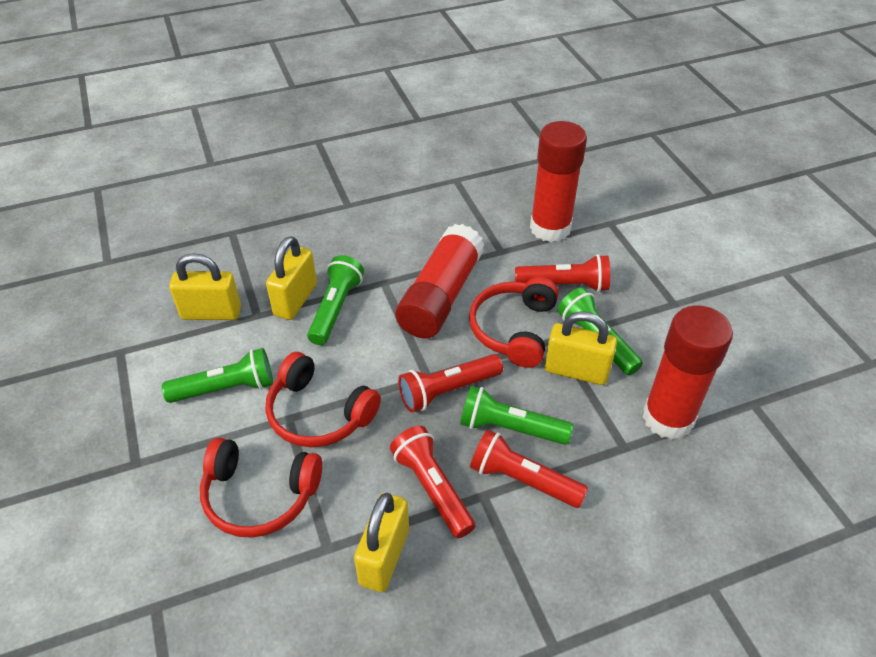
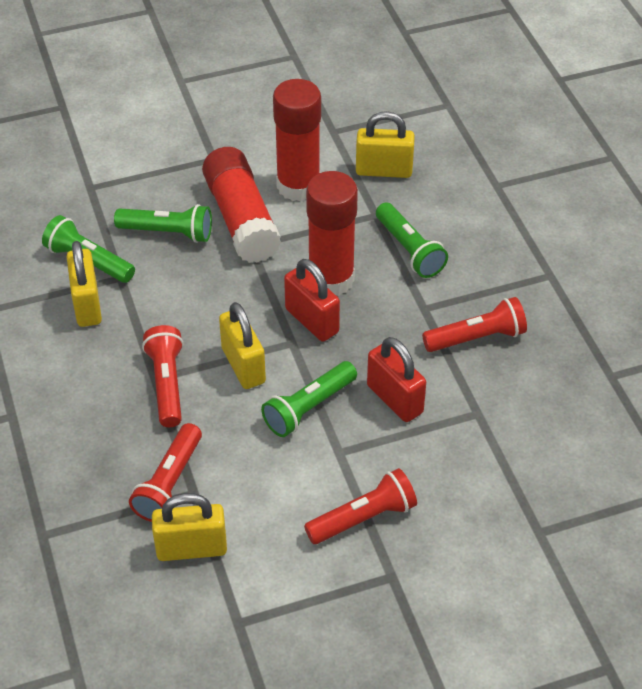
red headphones: 3 -> 0
red padlock: 0 -> 2

